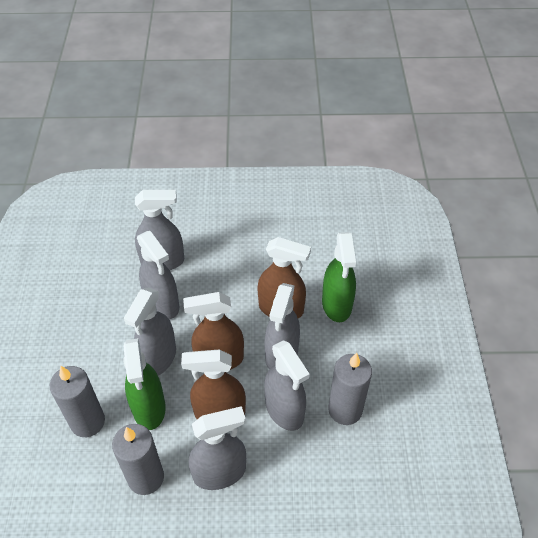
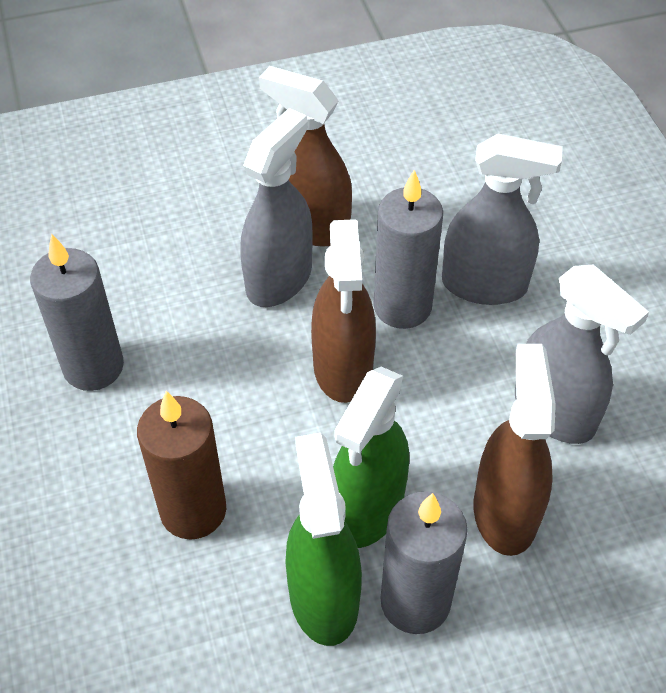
brown candle: 0 -> 1
grey spray bottle: 6 -> 3

